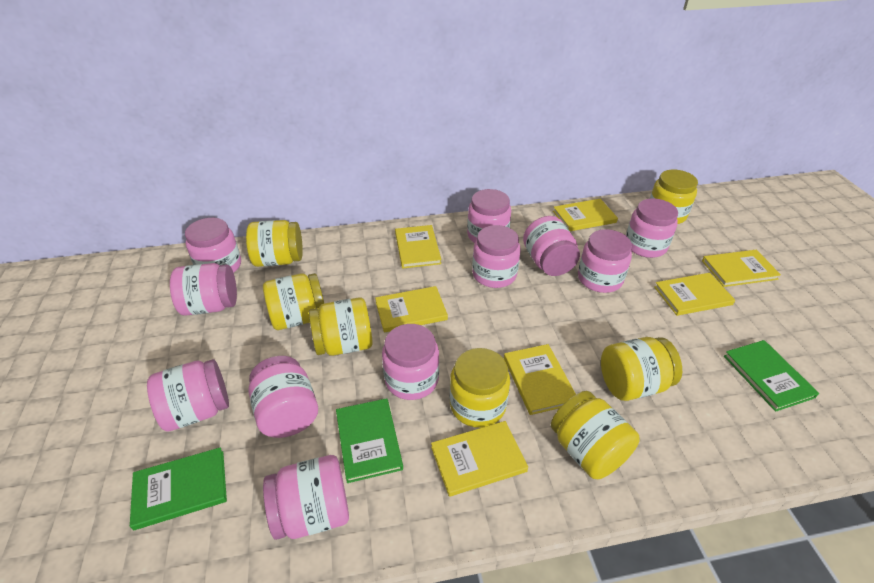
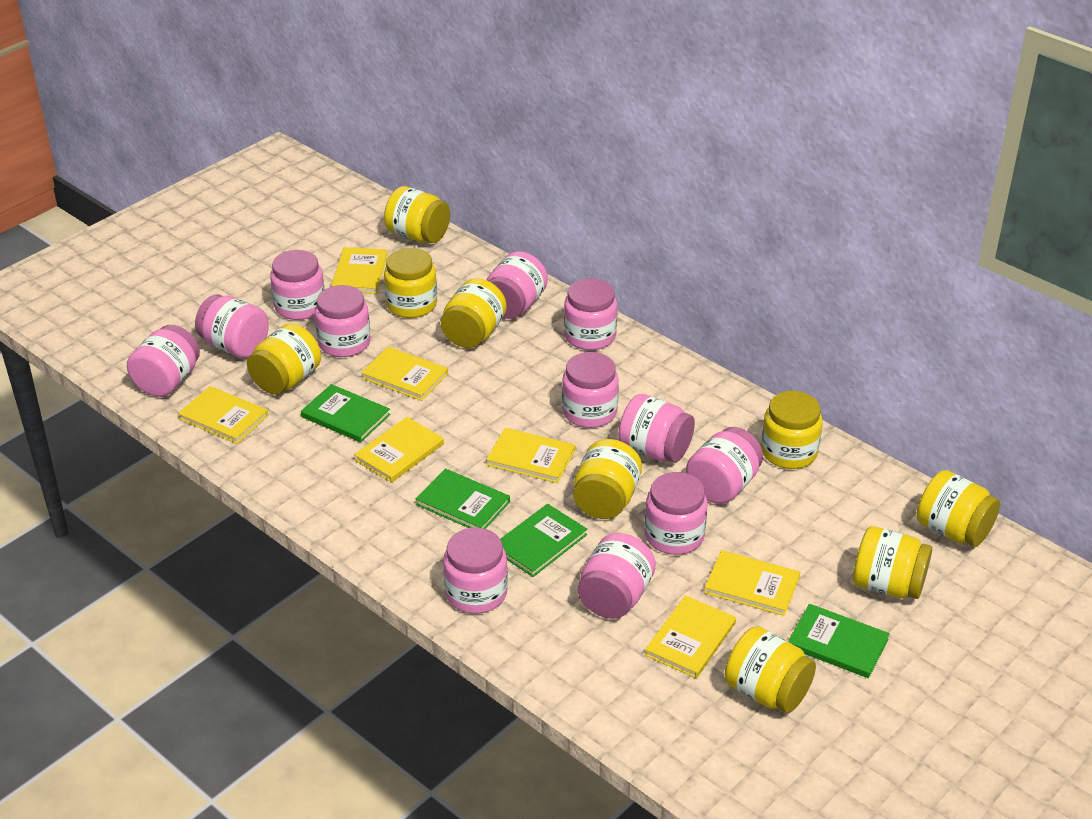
green book: 3 -> 4
pink jar: 11 -> 12
yellow jar: 7 -> 9

